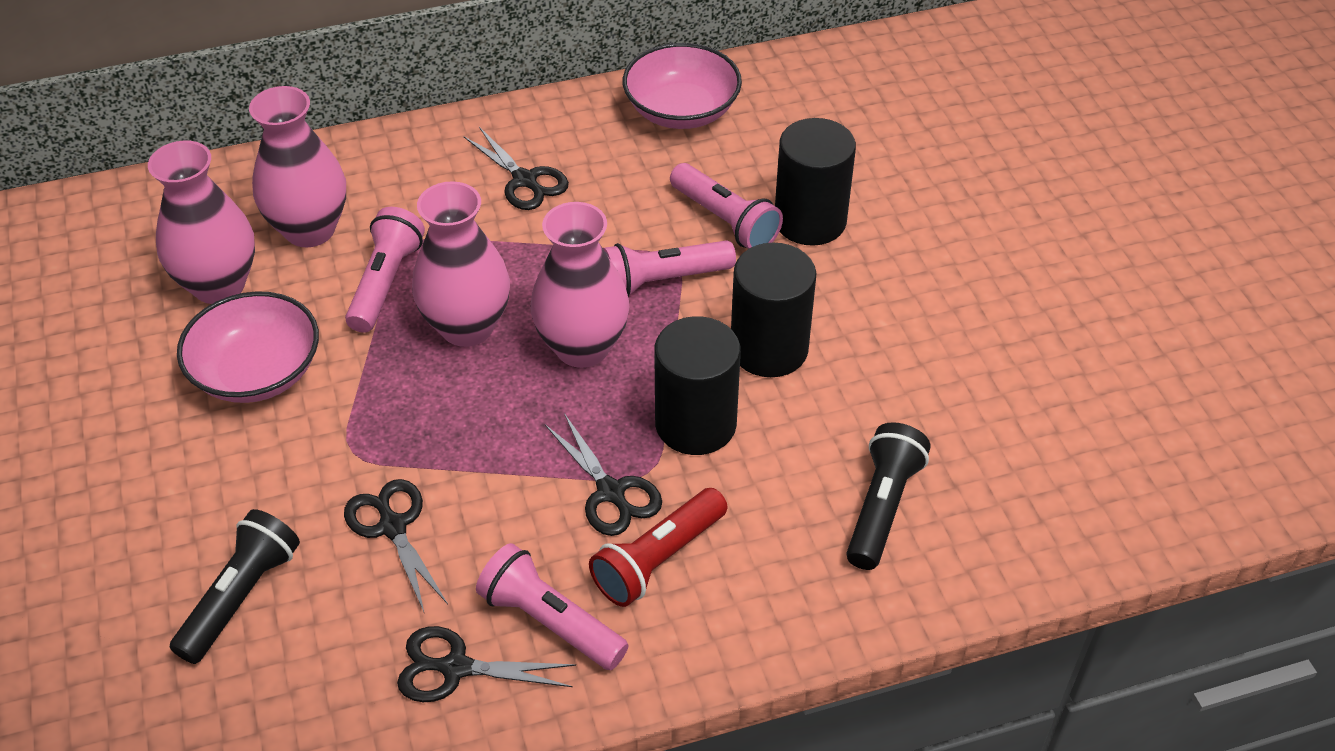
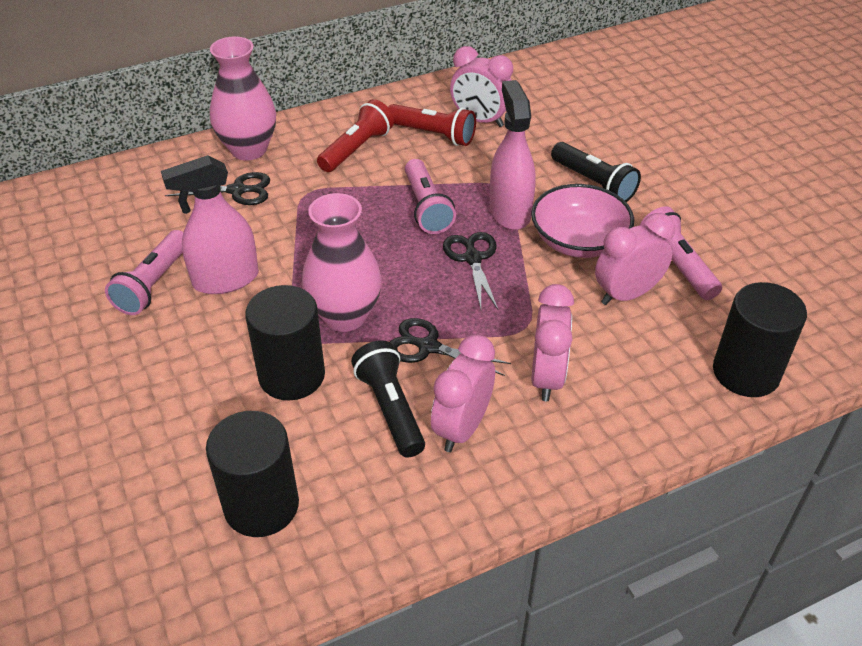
black scissors: 4 -> 3
pink bowl: 2 -> 1
pink clock: 0 -> 4
pink flashlight: 4 -> 3
pink spray bottle: 0 -> 2
pink vase: 4 -> 2
red flashlight: 1 -> 2

